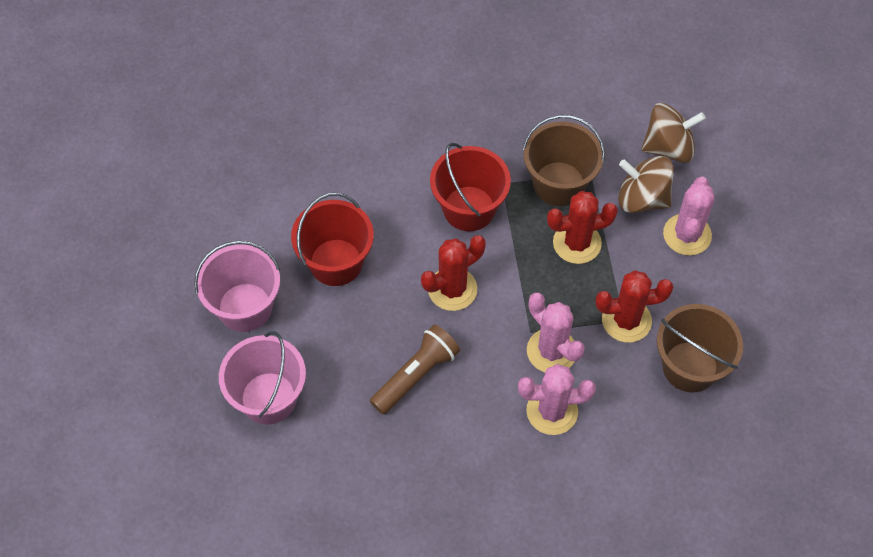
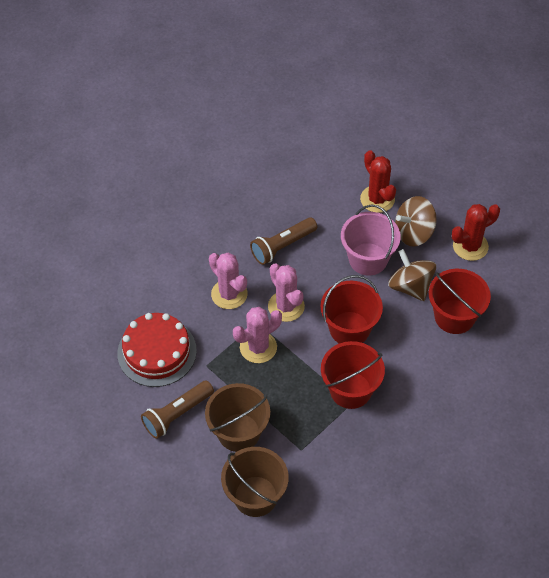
brown flashlight: 1 -> 2
pink bucket: 2 -> 1
red bucket: 2 -> 3
red cactus: 3 -> 2
red cake: 0 -> 1

